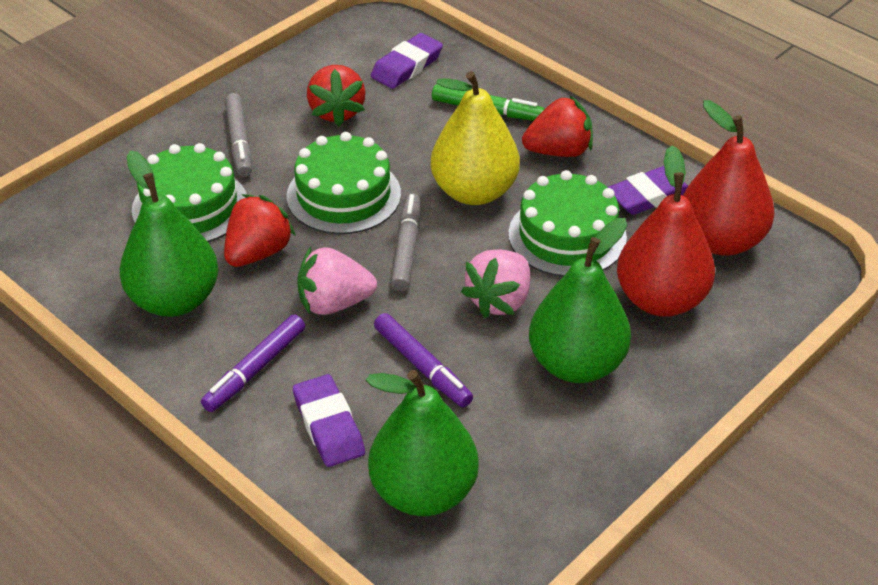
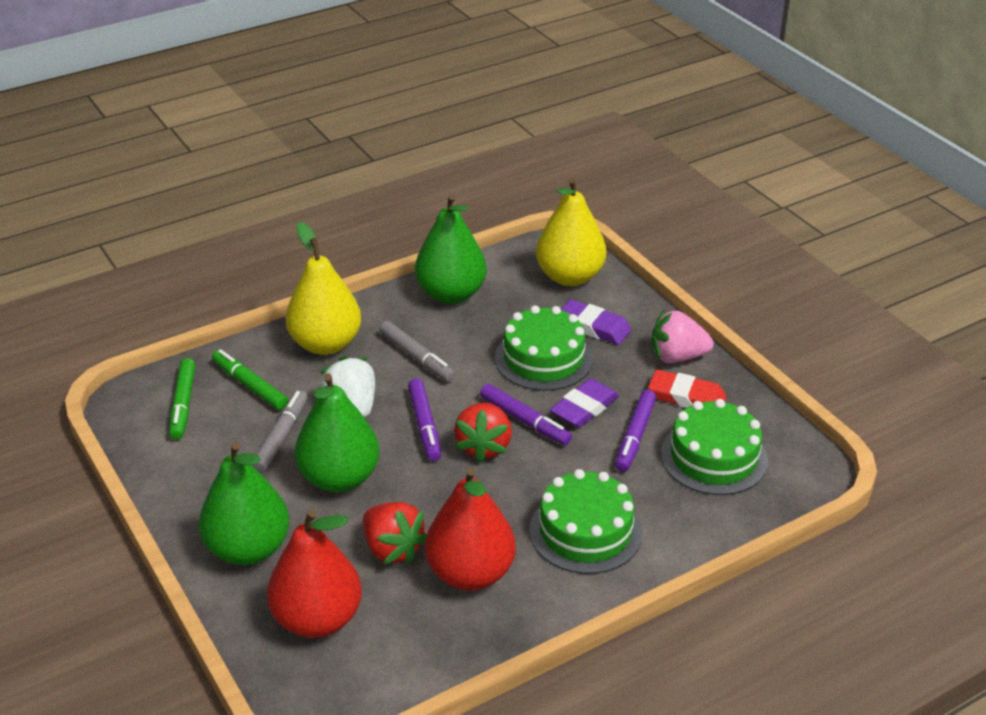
green marker: 1 -> 2
pink strawberry: 2 -> 1
purple eraser: 3 -> 2
purple marker: 2 -> 3
red eraser: 0 -> 1
red strawberry: 3 -> 2
white strawberry: 0 -> 1
yellow pear: 1 -> 2

